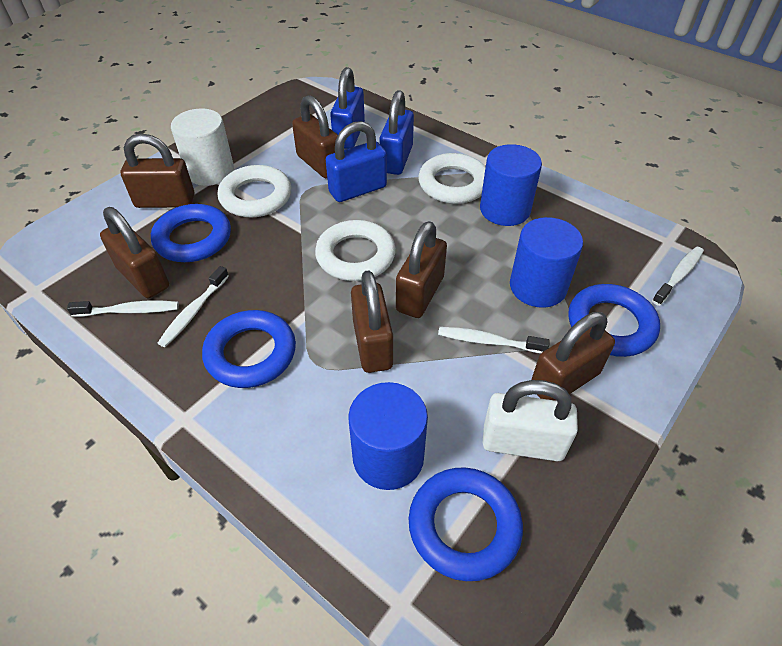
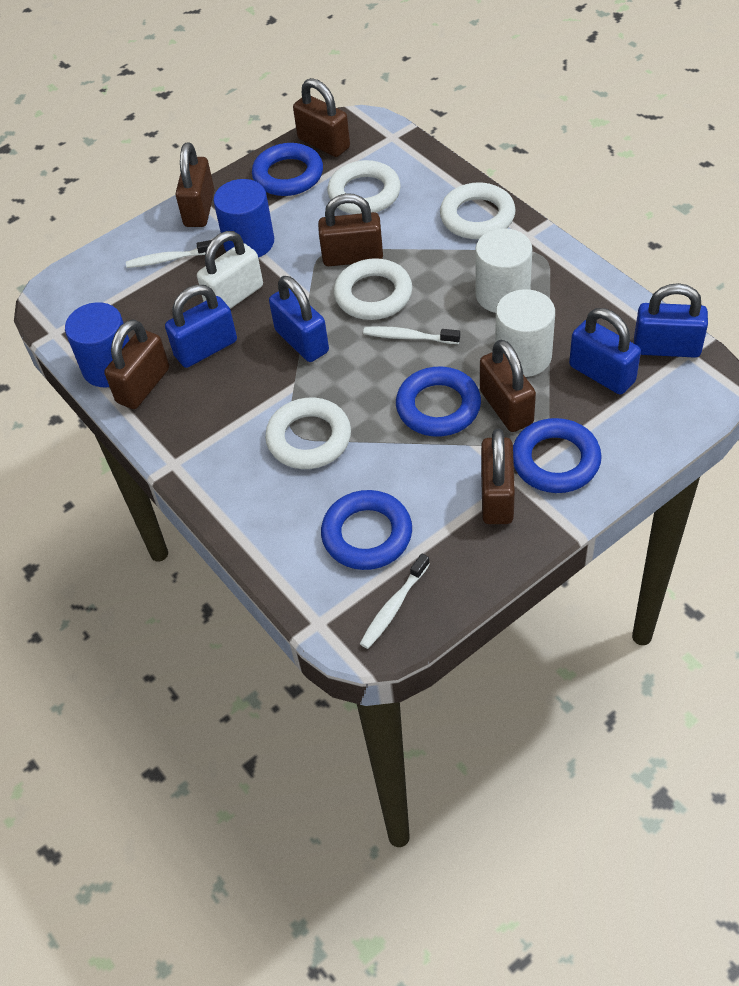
blue cylinder: 3 -> 2
blue padlock: 3 -> 4
white cylinder: 1 -> 2
white ring: 3 -> 4
white toothbrush: 4 -> 3

